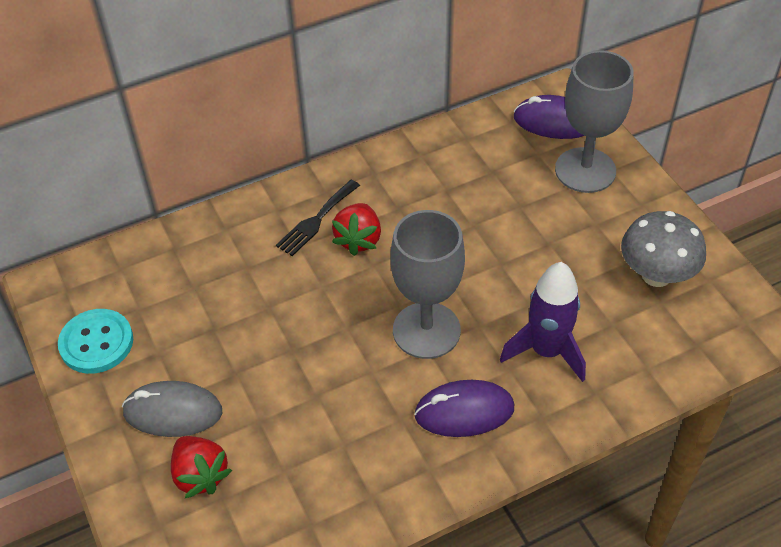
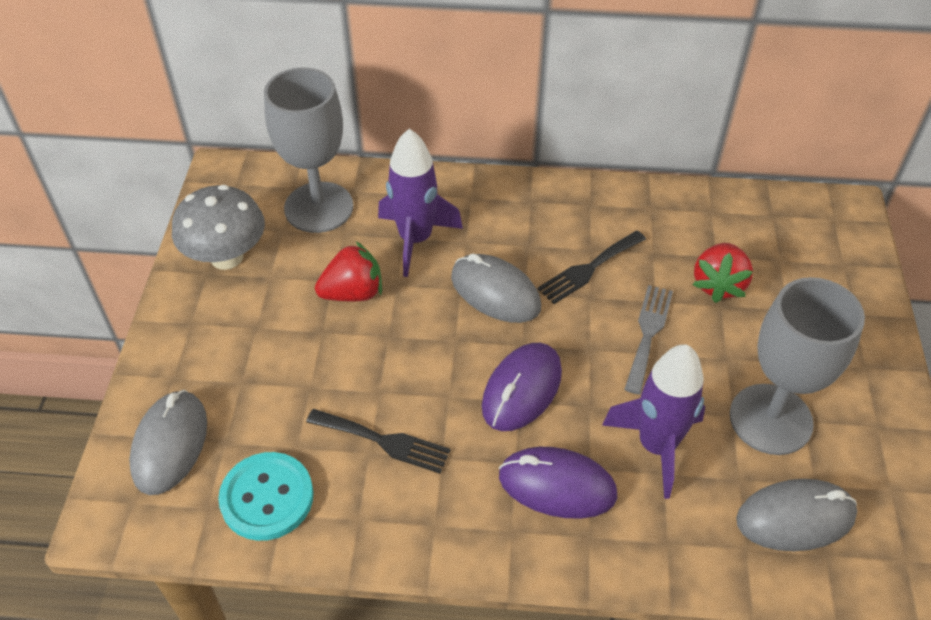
black fork: 1 -> 2
grey fork: 0 -> 1
grey mouse: 1 -> 3
purple rocket: 1 -> 2

